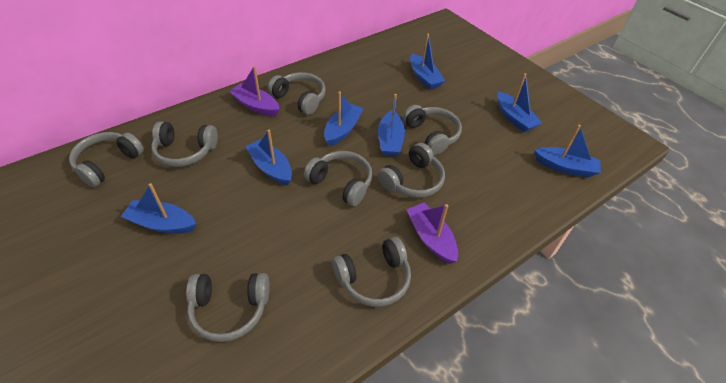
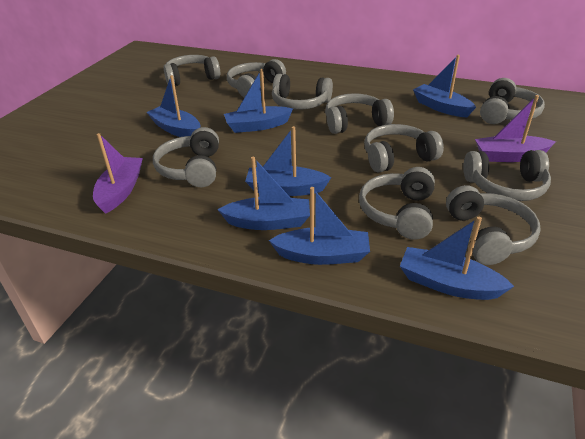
grey headphones: 8 -> 10

